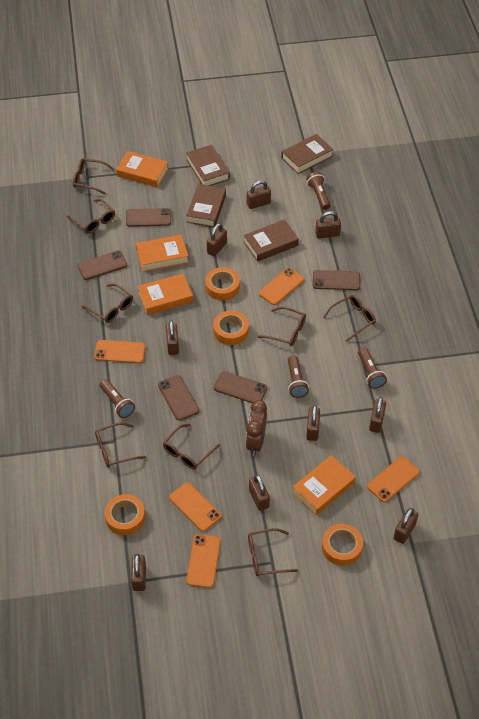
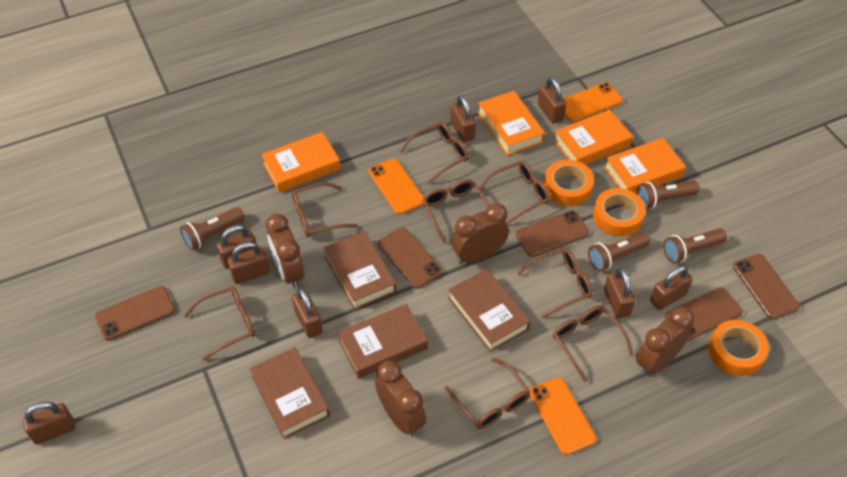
brown clock: 1 -> 4
brown padlock: 9 -> 8
orange phone: 5 -> 3
orange tape: 4 -> 3

